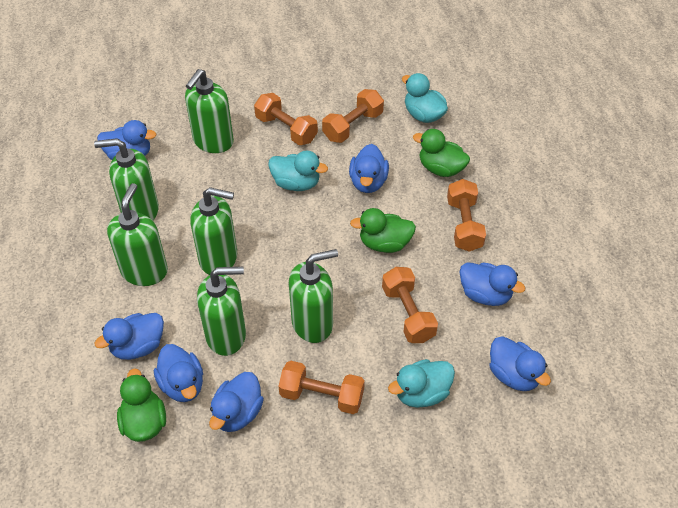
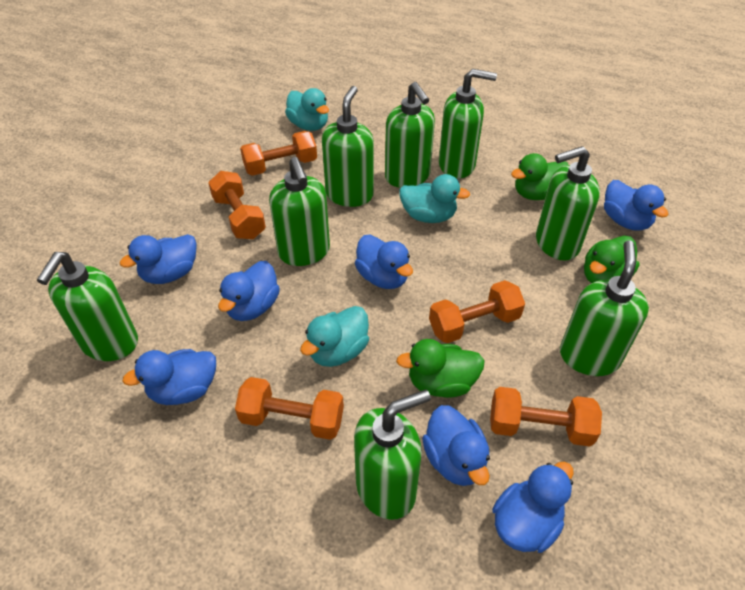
green soap dispenser: 6 -> 8

